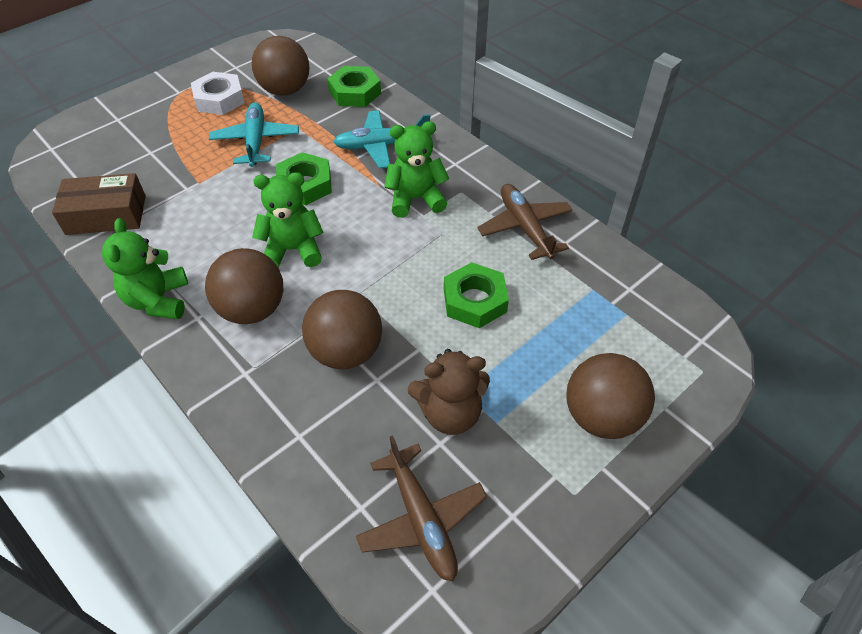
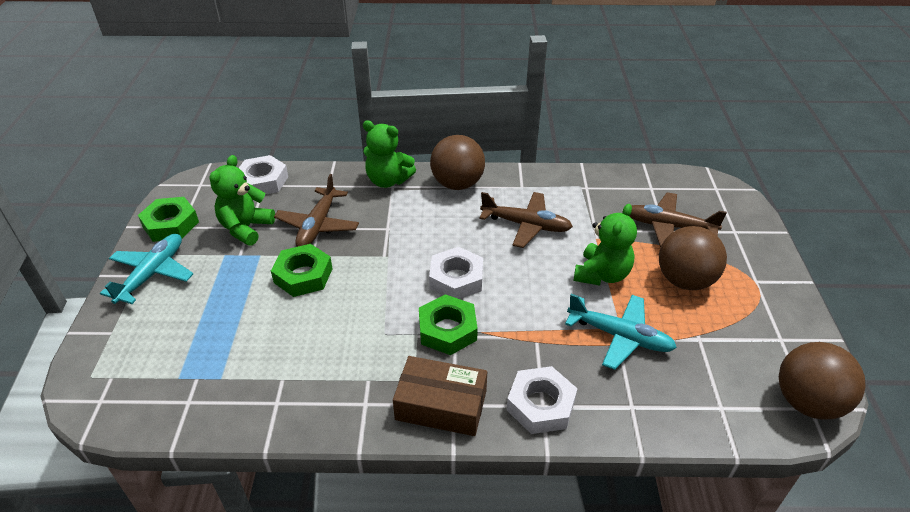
brown ball: 4 -> 3
brown plane: 2 -> 3
brown teddy bear: 1 -> 0
white nut: 1 -> 3

